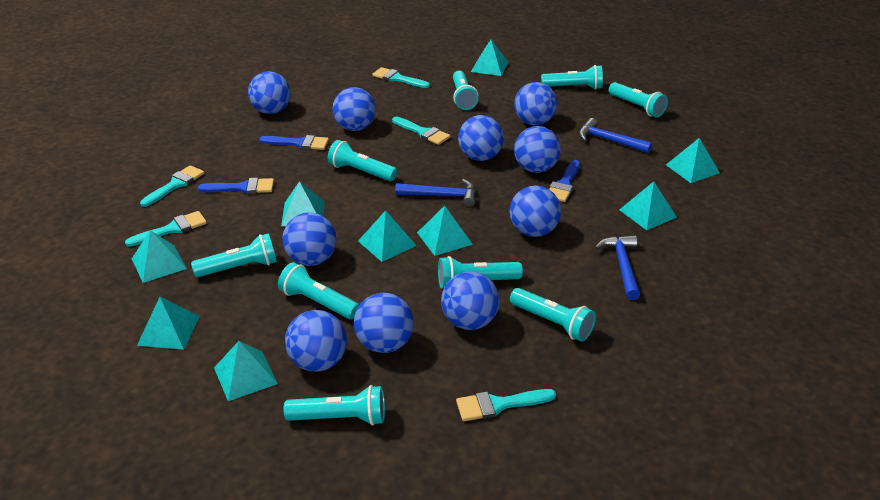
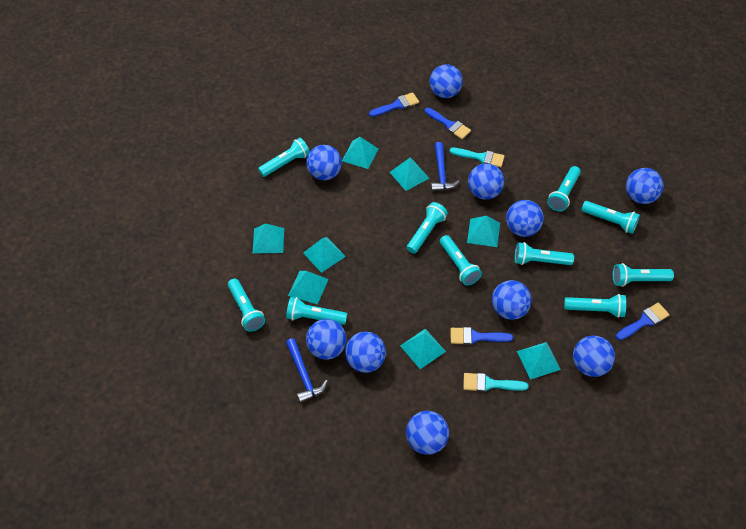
blue brush: 3 -> 4
blue hammer: 3 -> 2
turquoise brush: 5 -> 2
turquoise flashlight: 9 -> 10
turquoise pyramid: 9 -> 8

